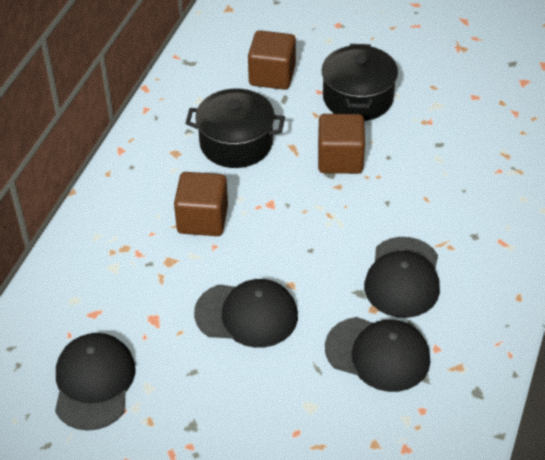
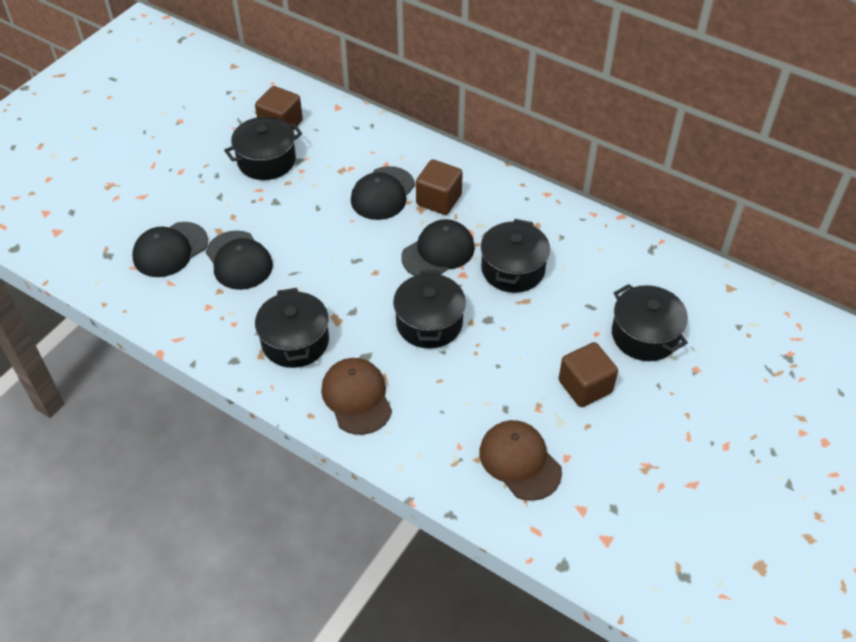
black pot: 2 -> 5
brown cap: 0 -> 2

